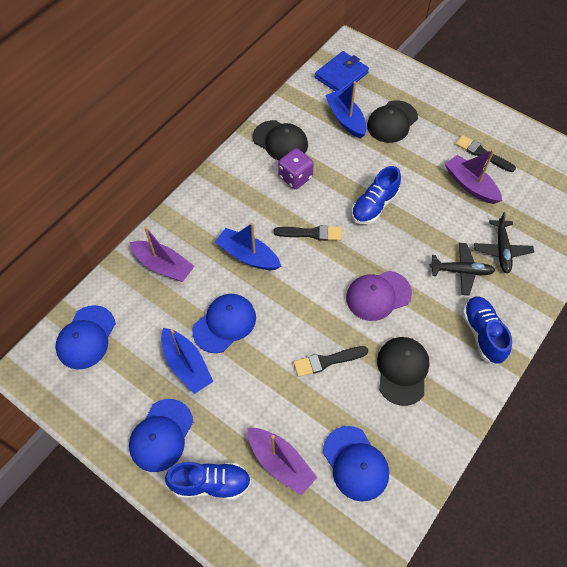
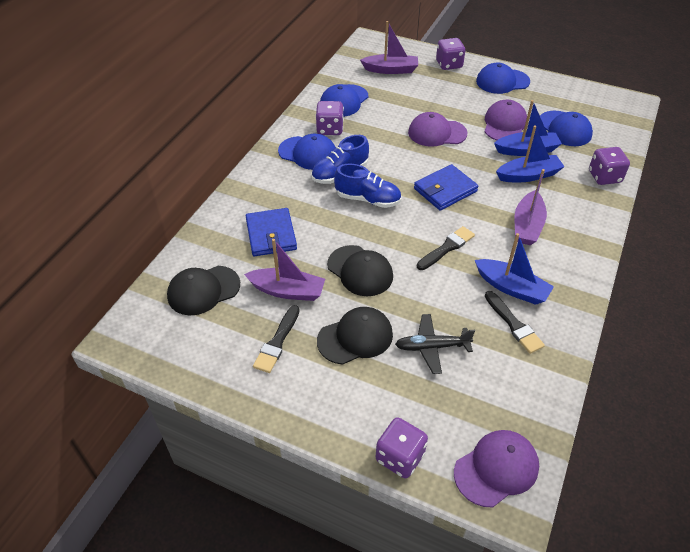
black plane: 2 -> 1
blue shoe: 3 -> 2
blue wallet: 1 -> 2
purple cap: 1 -> 3
purple dice: 1 -> 4

